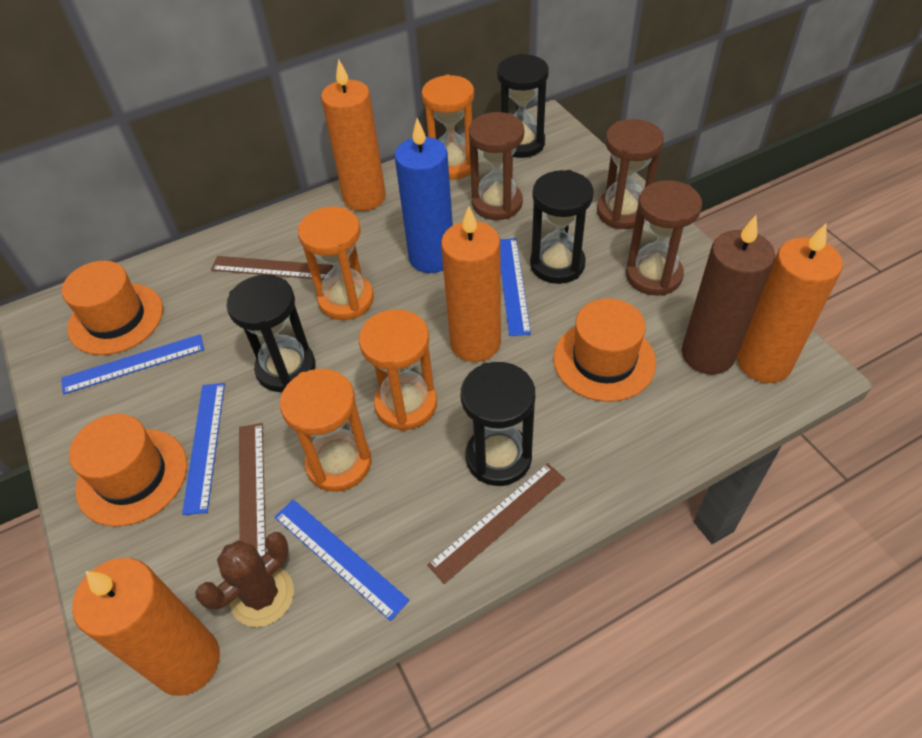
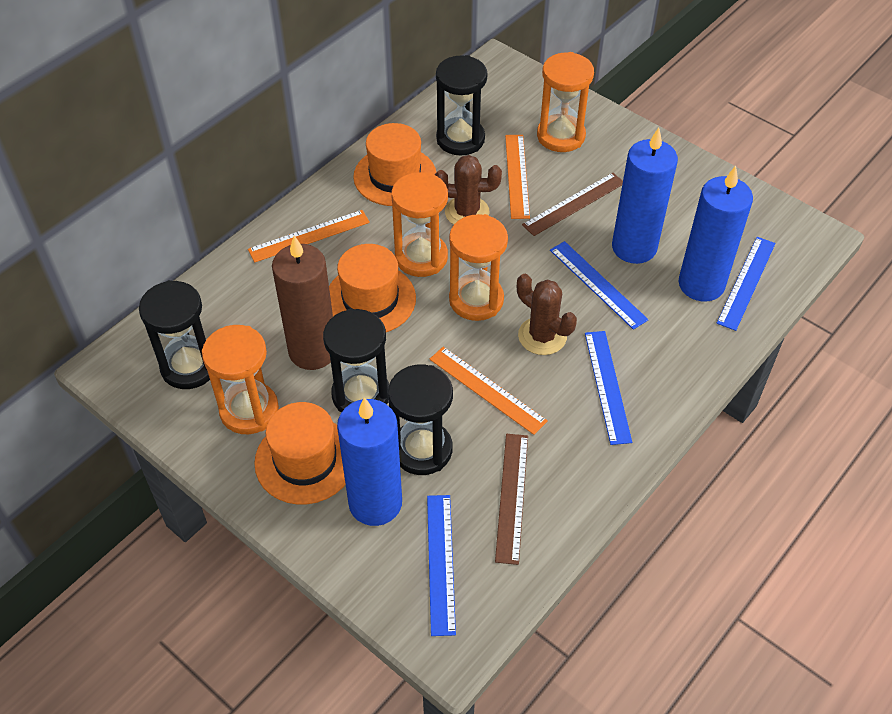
blue candle: 1 -> 3
brown cactus: 1 -> 2
brown hourglass: 3 -> 0
brown ruler: 3 -> 2
orange candle: 4 -> 0
orange ruler: 0 -> 3

